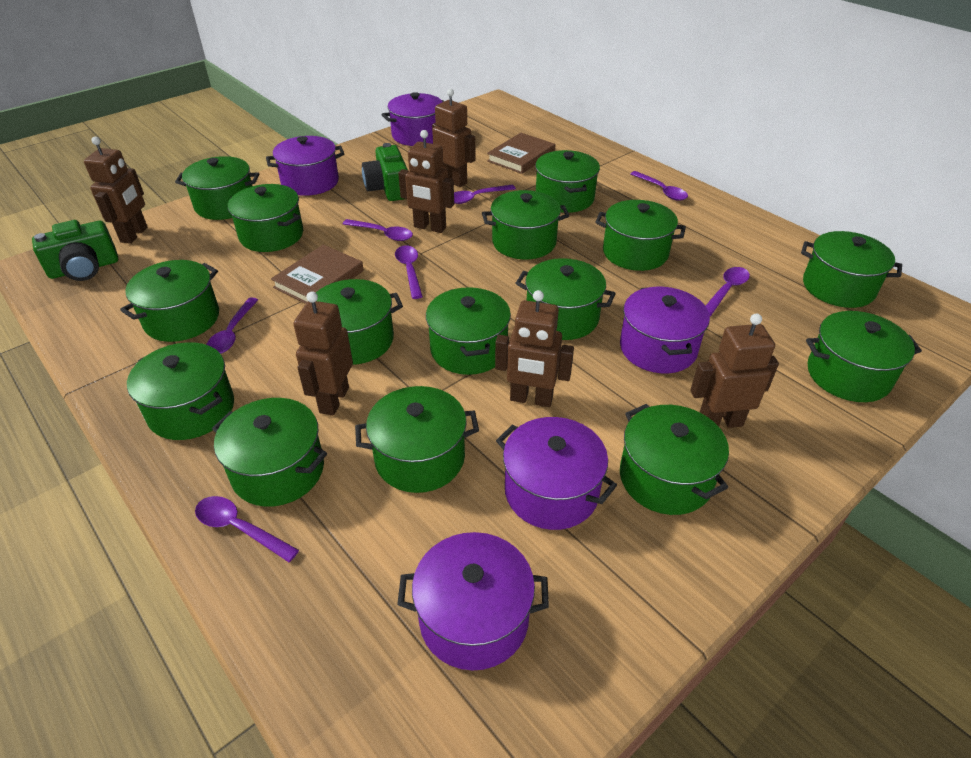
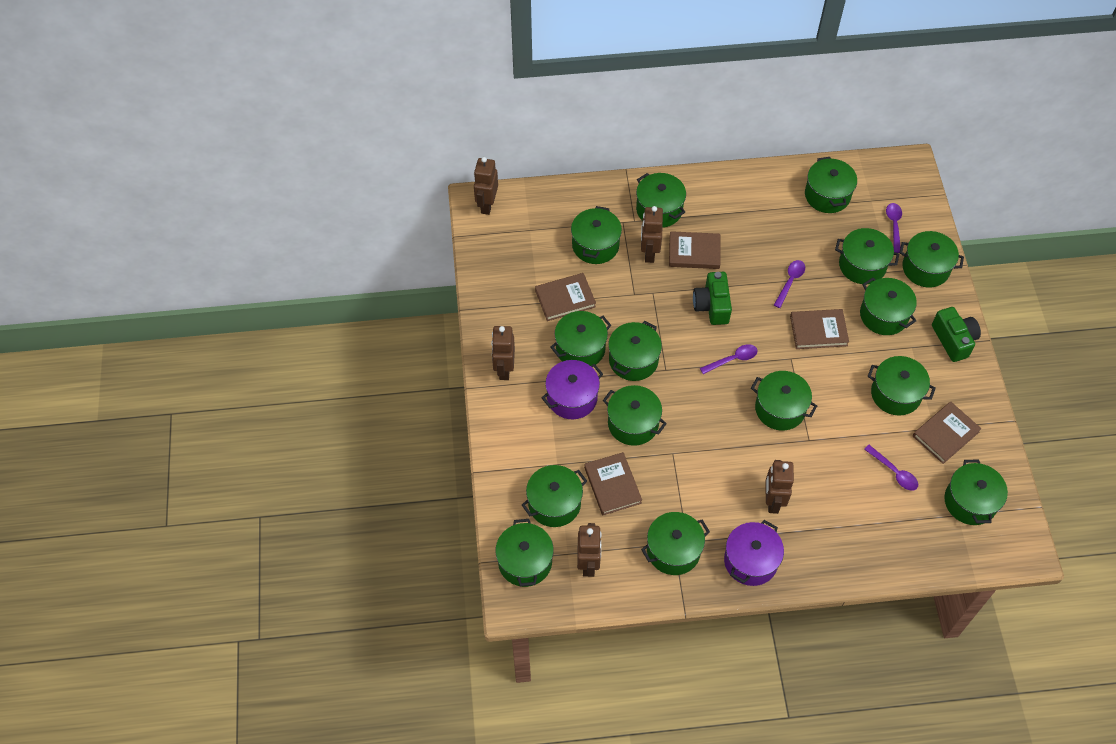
brown book: 2 -> 5
brown robot: 6 -> 5
purple pot: 5 -> 2
purple spoon: 7 -> 4

